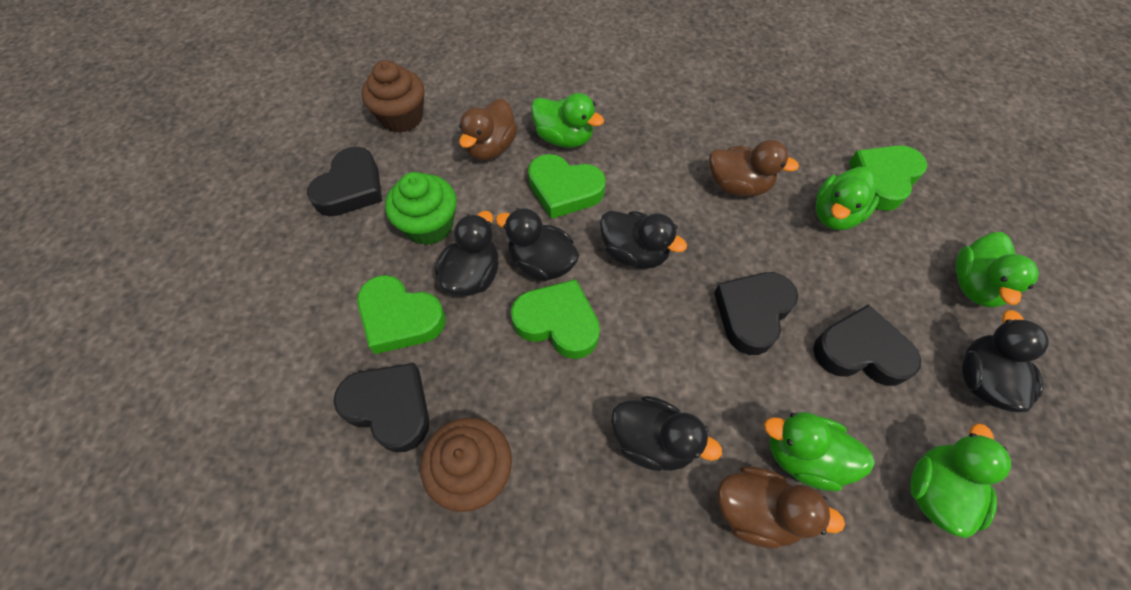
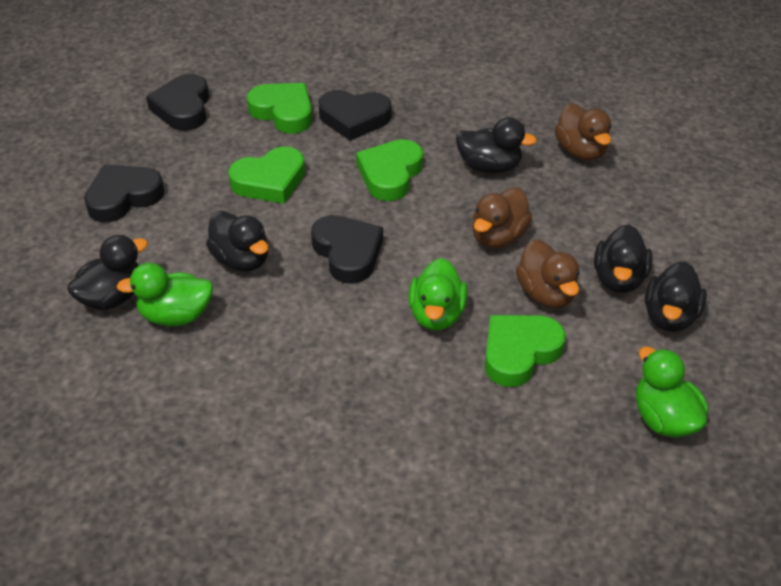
brown cupcake: 2 -> 0
green cupcake: 1 -> 0
green duck: 5 -> 3

